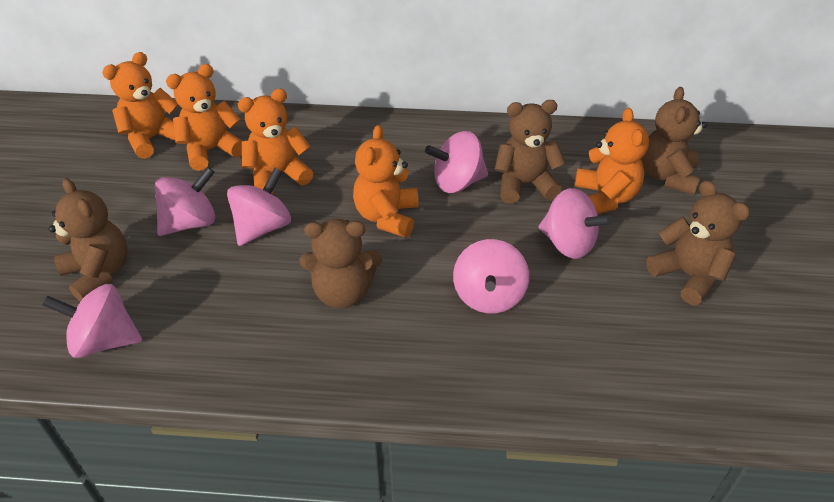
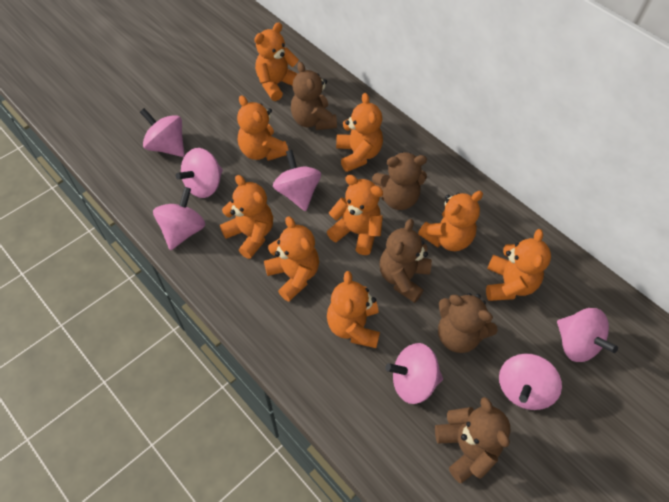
orange teddy bear: 5 -> 9
pink spinning top: 6 -> 7

